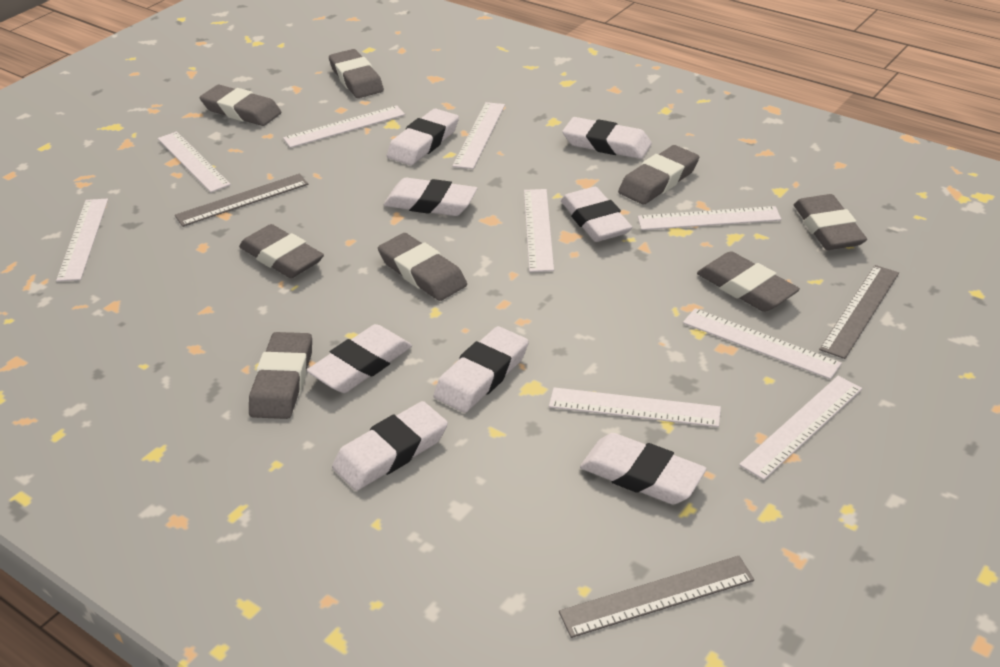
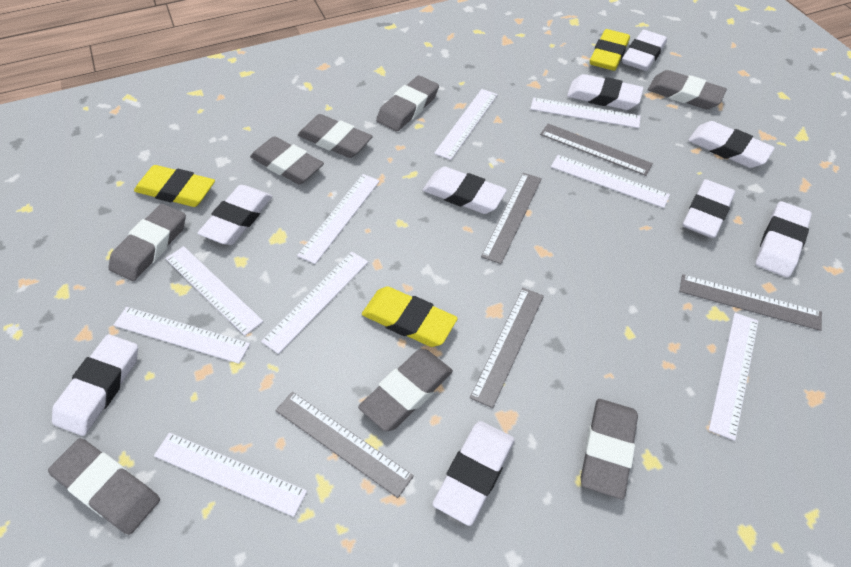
grey ruler: 3 -> 5
white eraser: 8 -> 9
yellow eraser: 0 -> 3

